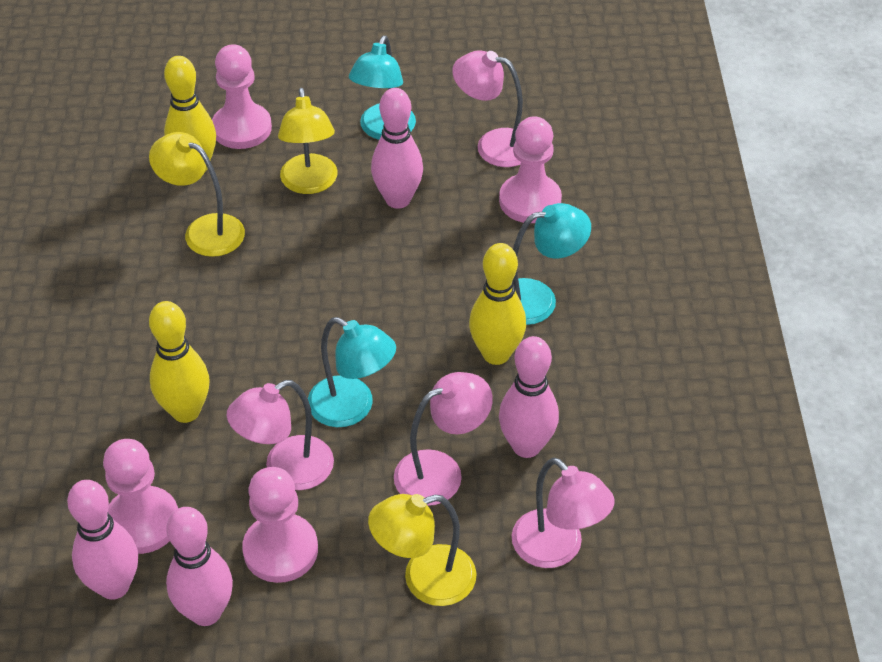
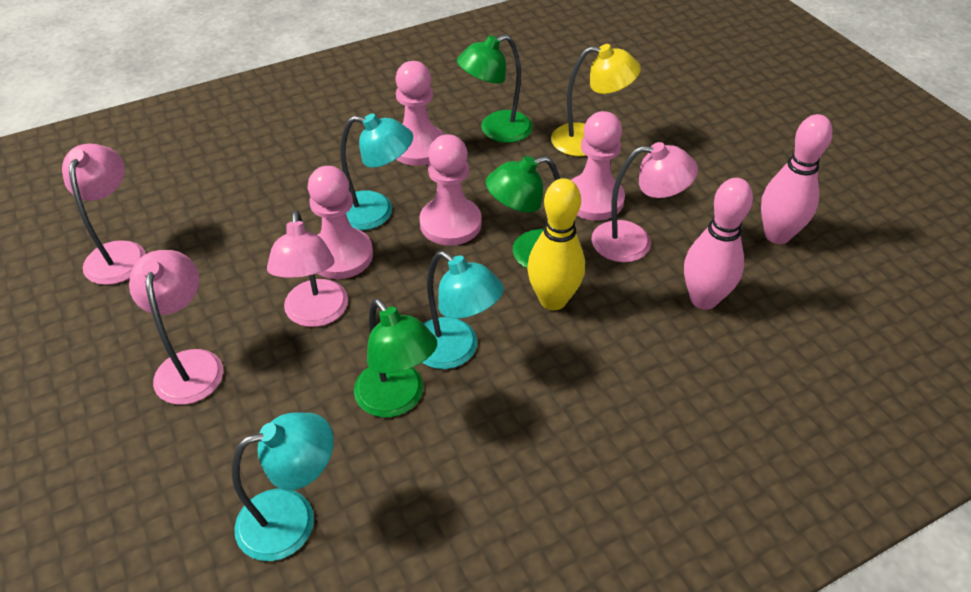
green lamp: 0 -> 3
pink bowling pin: 4 -> 2
yellow bowling pin: 3 -> 1
yellow lamp: 3 -> 1

